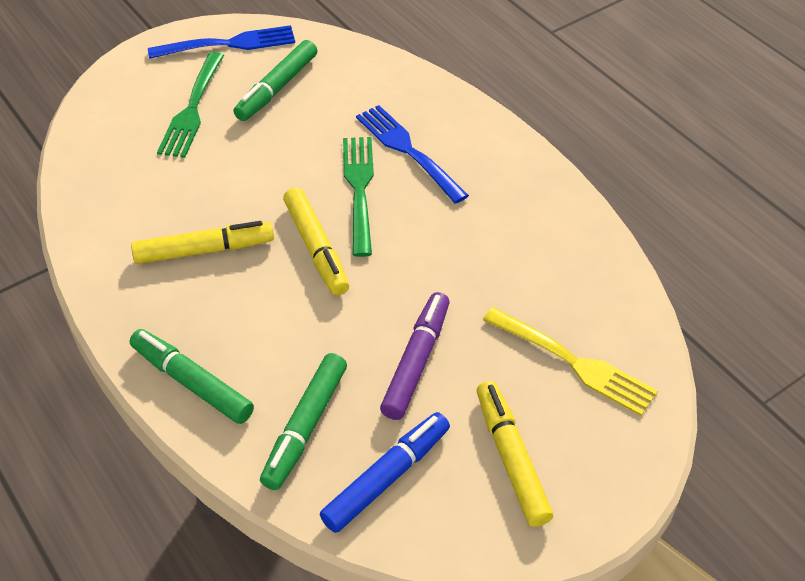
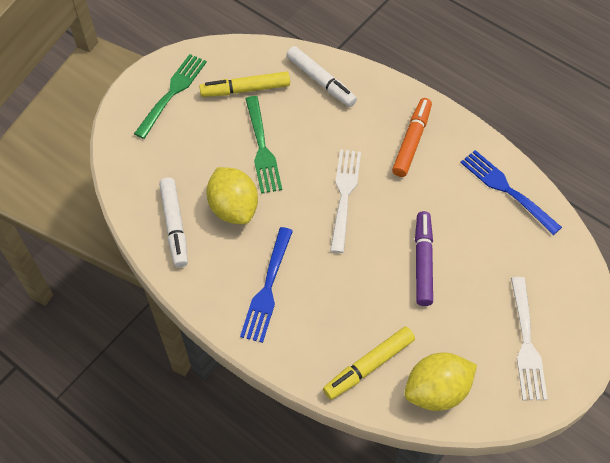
blue marker: 1 -> 0
green marker: 3 -> 0
orange marker: 0 -> 1
white fork: 0 -> 2
white marker: 0 -> 2
yellow fork: 1 -> 0
yellow lemon: 0 -> 2
yellow marker: 3 -> 2

